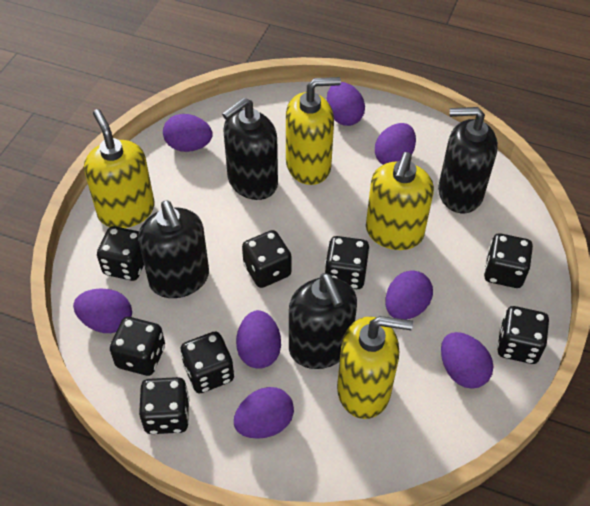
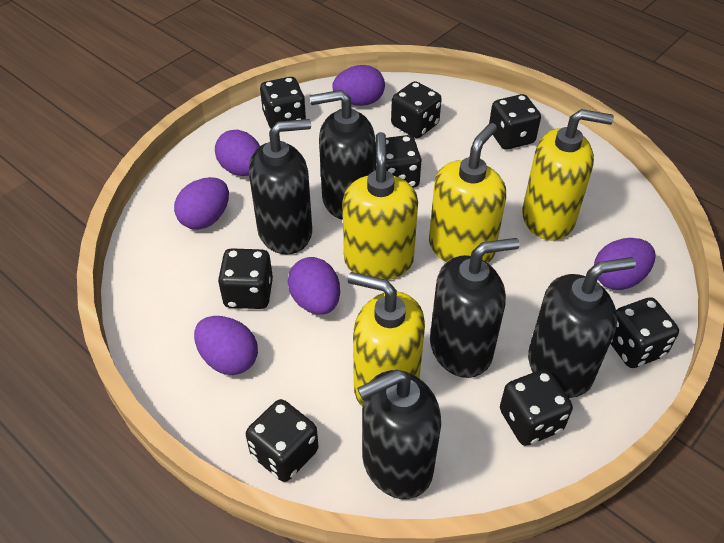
black soap dispenser: 4 -> 5
purple egg: 8 -> 6

